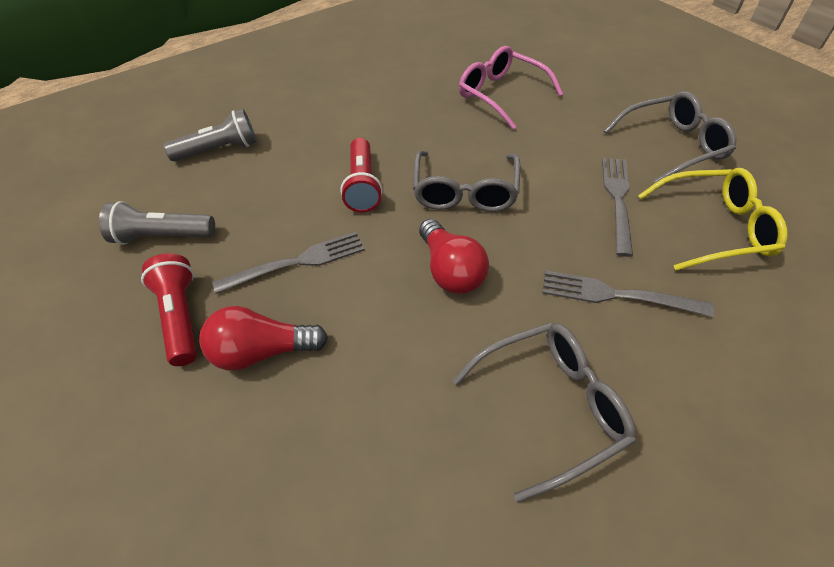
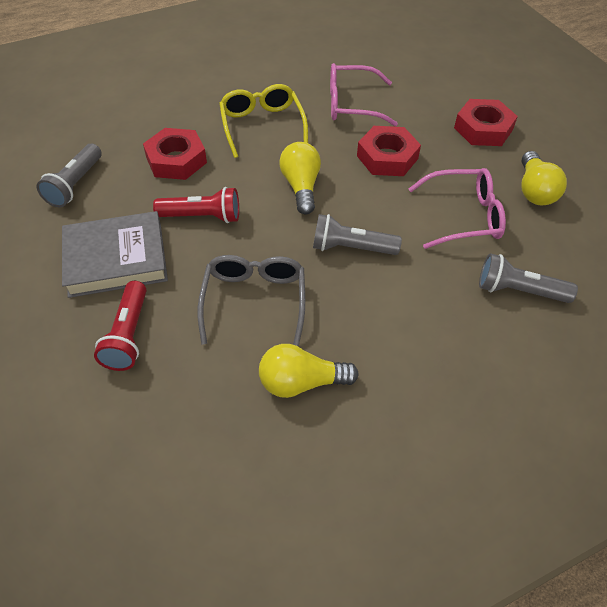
grey book: 0 -> 1
grey flashlight: 2 -> 3
grey fork: 3 -> 0
grey glasses: 3 -> 1
pink glasses: 1 -> 2
red light bulb: 2 -> 0
red nut: 0 -> 3
yellow light bulb: 0 -> 3

